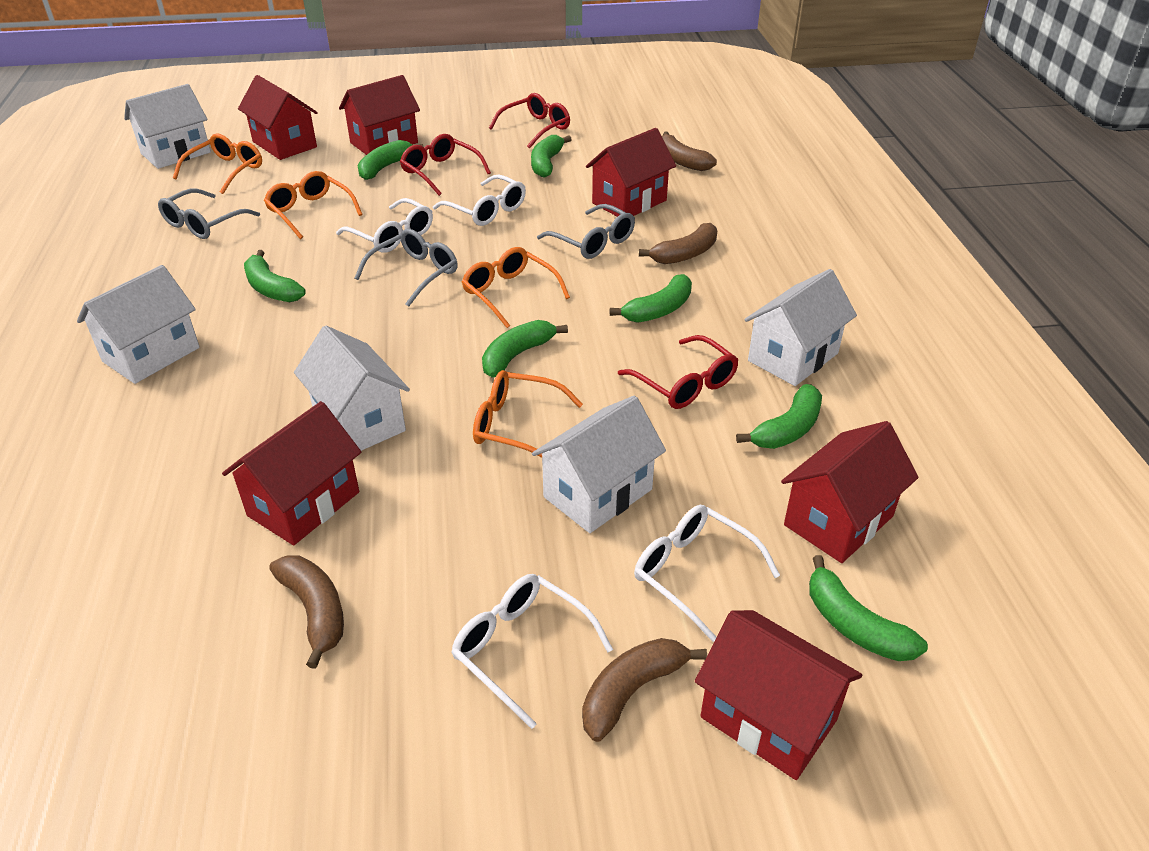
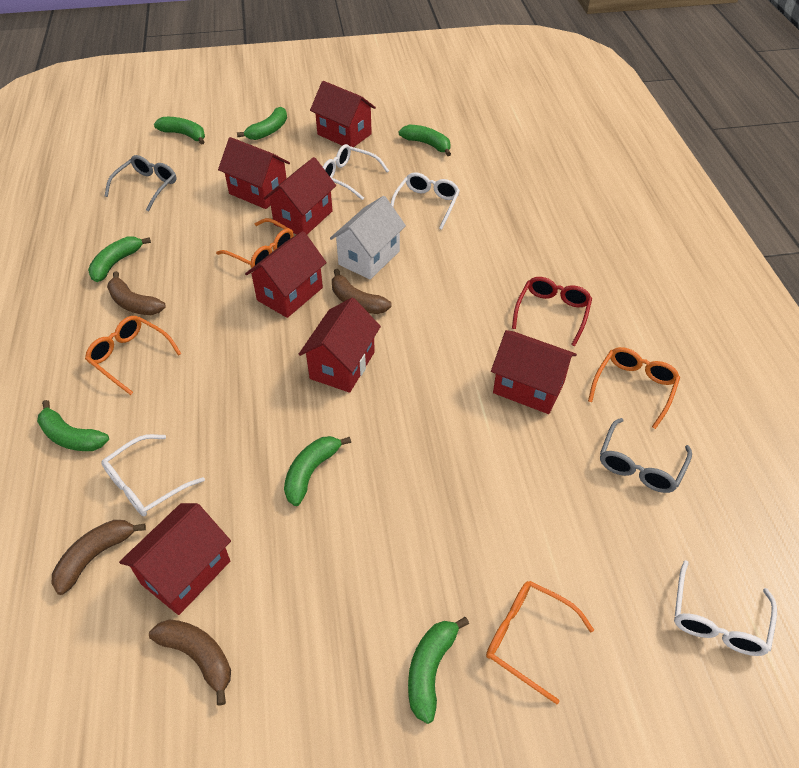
grey glasses: 3 -> 2
red glasses: 3 -> 1
red house: 6 -> 7
white house: 5 -> 1

